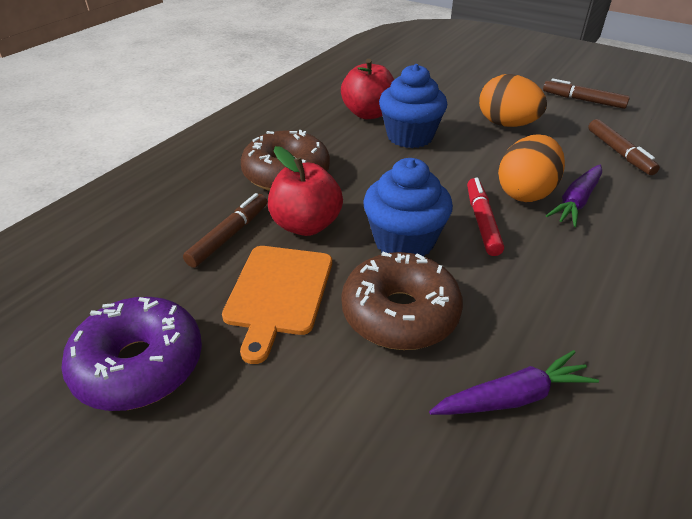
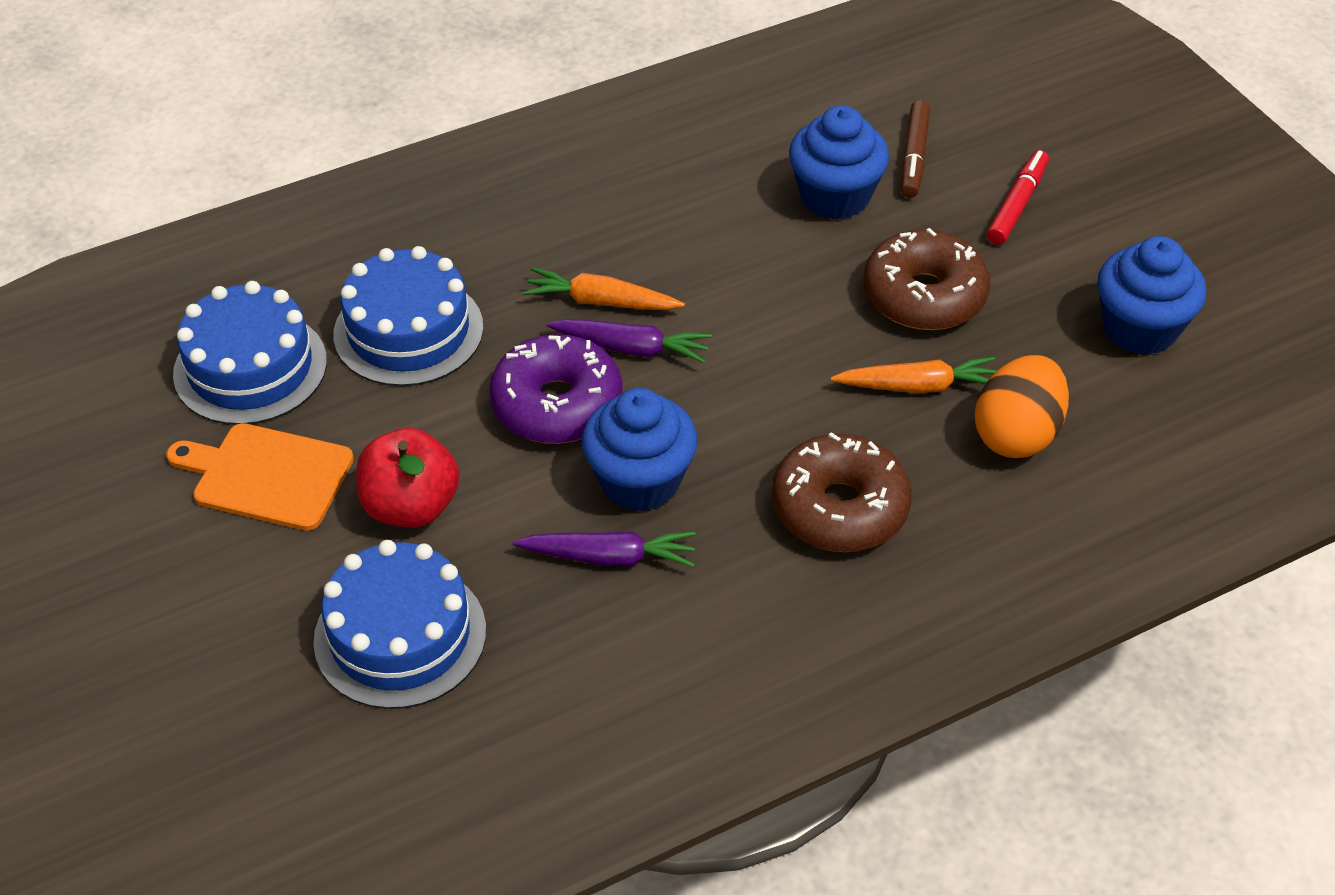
blue cake: 0 -> 3
blue cupcake: 2 -> 3
brown marker: 3 -> 1
orange carrot: 0 -> 2
orange egg: 2 -> 1
red apple: 2 -> 1

